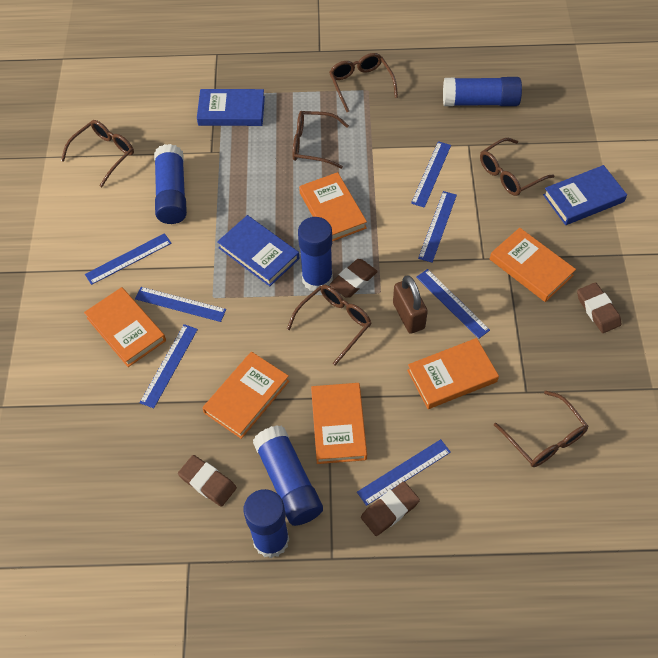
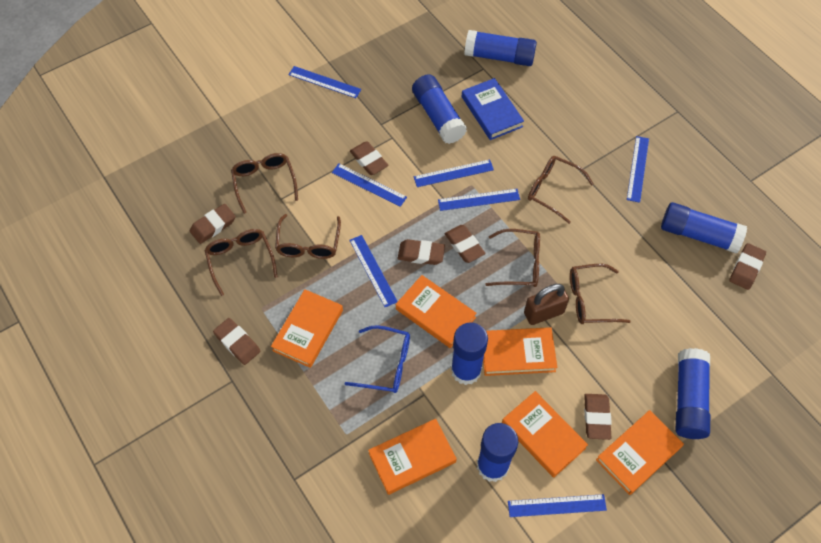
blue book: 3 -> 1
blue glasses: 0 -> 1
blue glue stick: 5 -> 6
brown eraser: 4 -> 7

